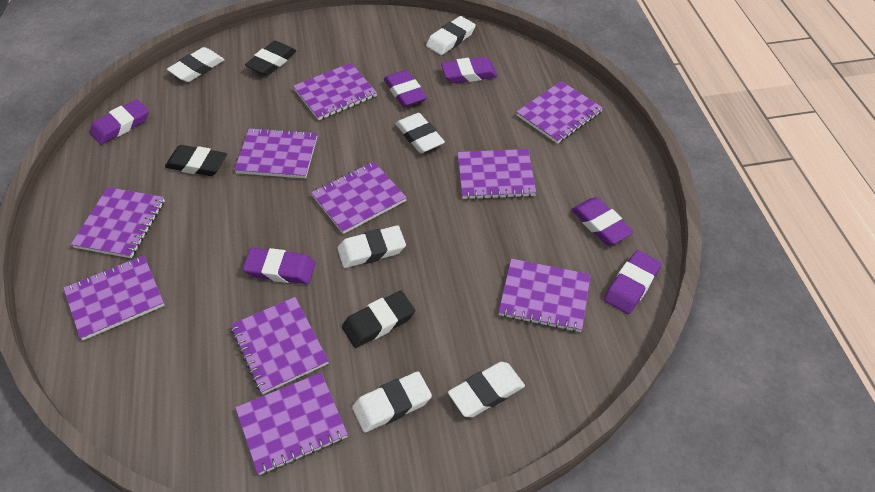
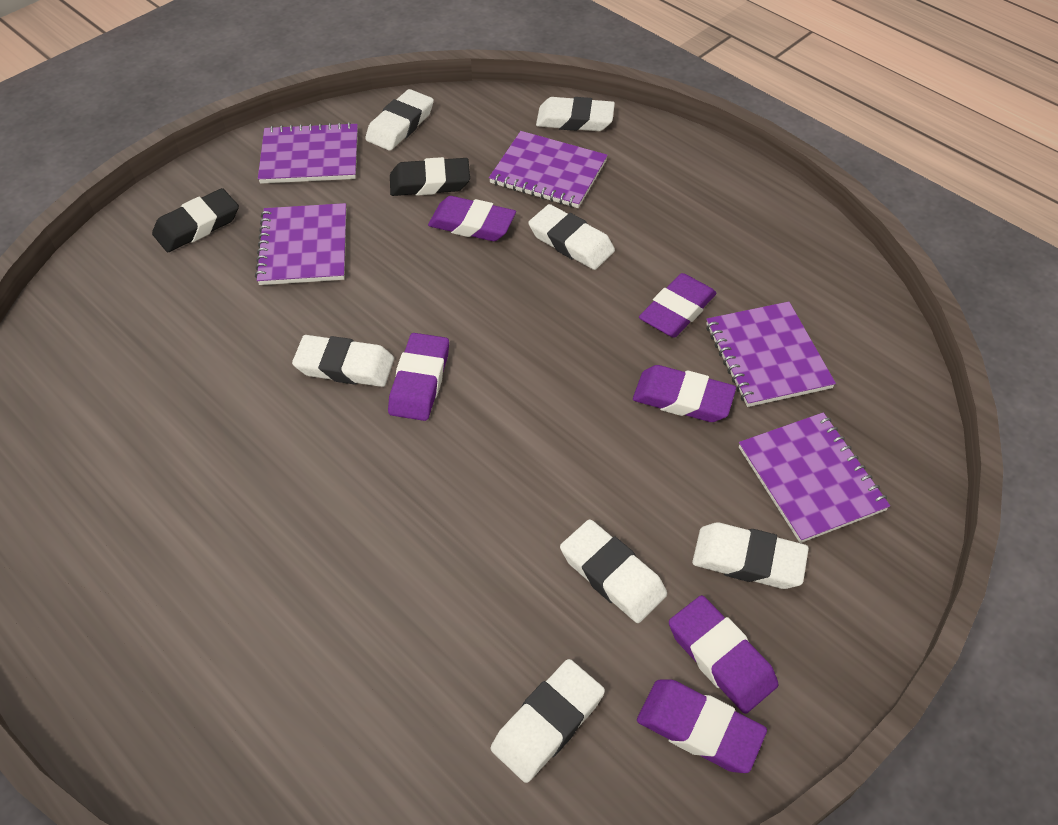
black eraser: 3 -> 2
purple notebook: 10 -> 5
white eraser: 6 -> 7

